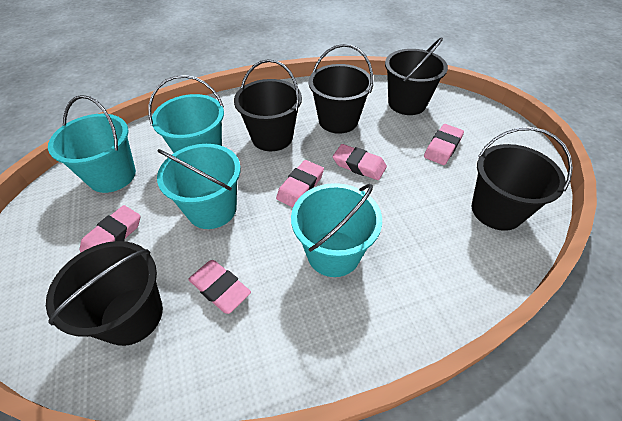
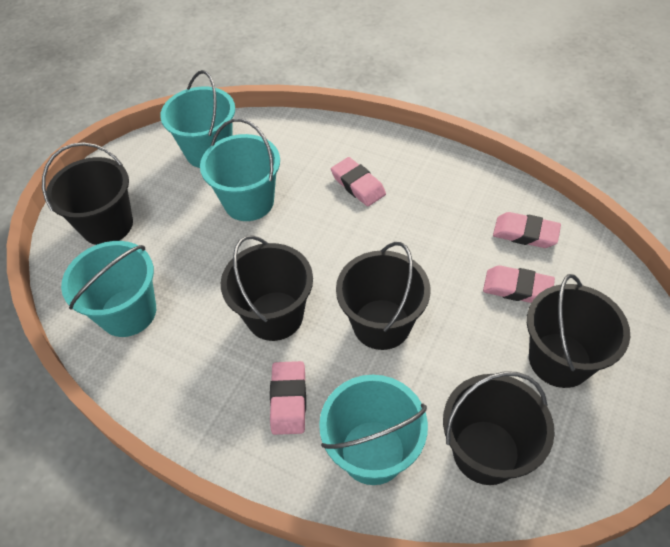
pink eraser: 5 -> 4

